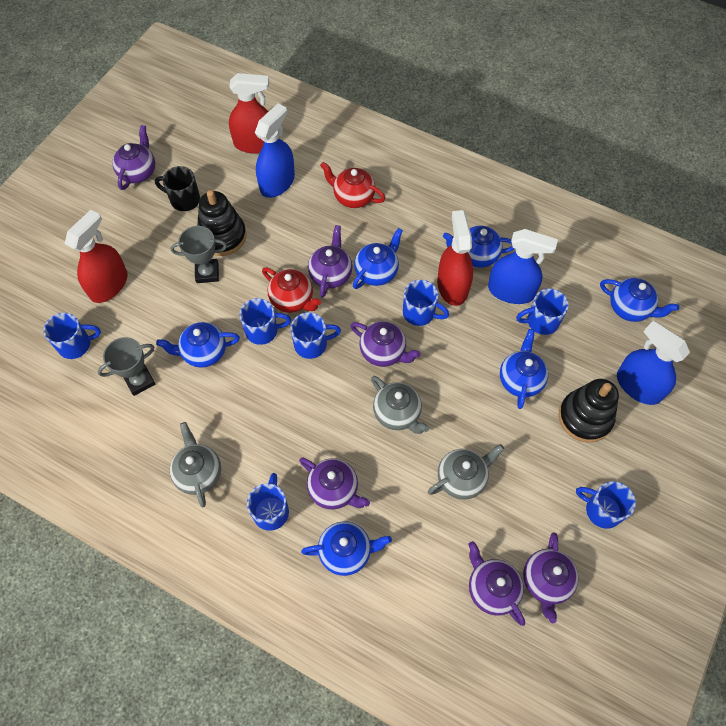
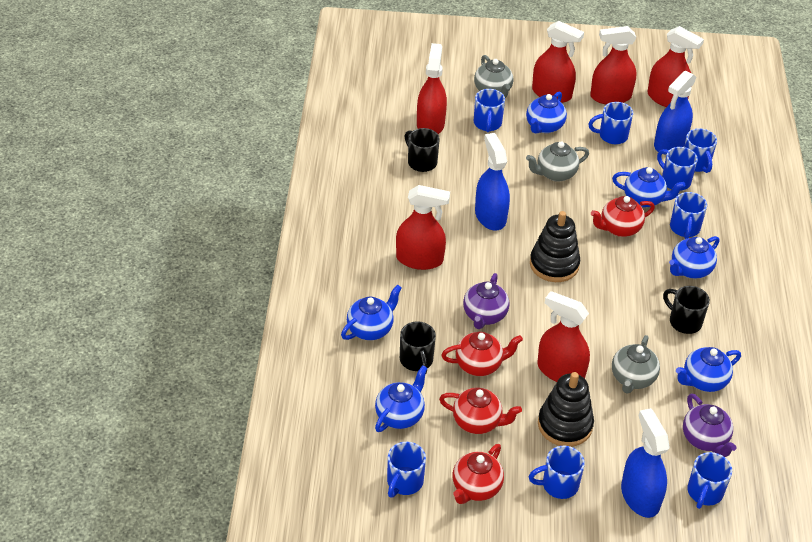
black mug: 1 -> 3
blue mug: 7 -> 8
grey trophy: 2 -> 0
purple teapot: 6 -> 2
red spray bottle: 3 -> 6
red teapot: 2 -> 4

